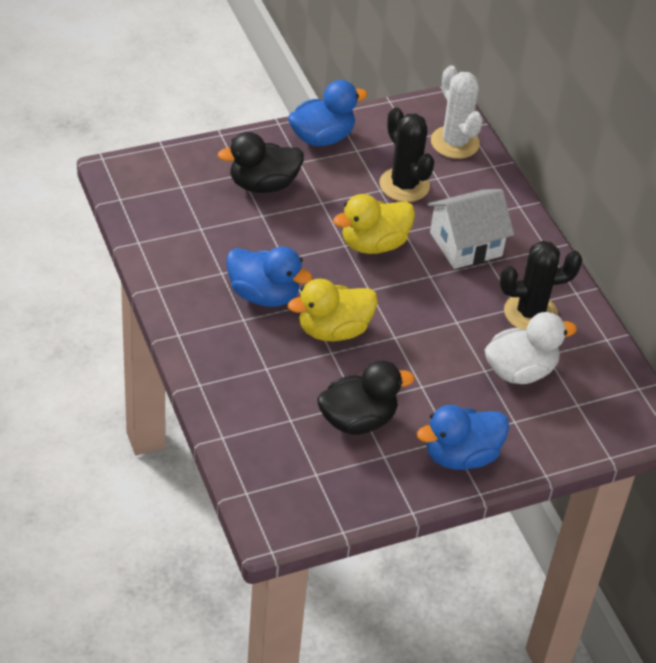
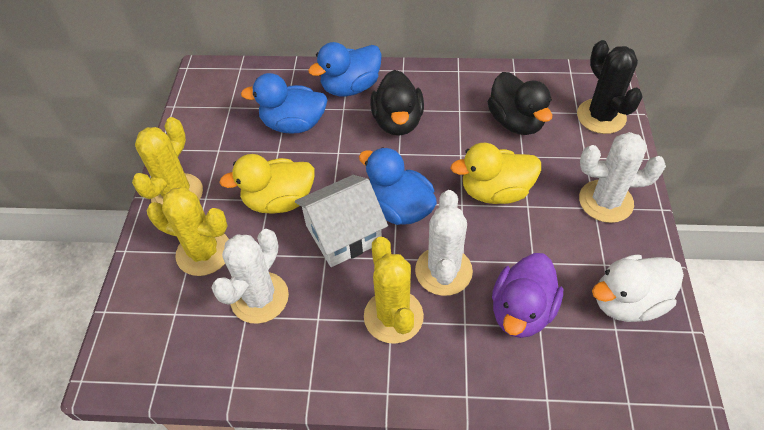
black cactus: 2 -> 1
purple duck: 0 -> 1
white cactus: 1 -> 3
yellow cactus: 0 -> 3

